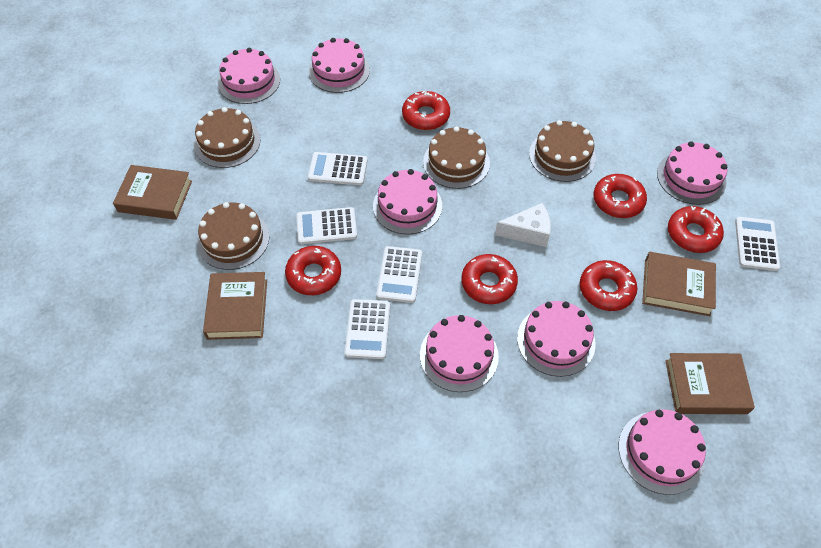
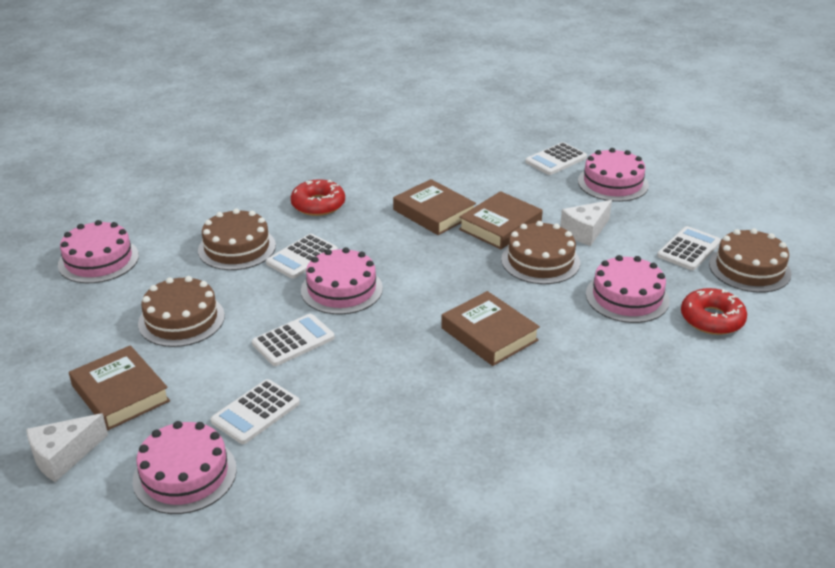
pink cake: 7 -> 5
red donut: 6 -> 2
white cheese: 1 -> 2

